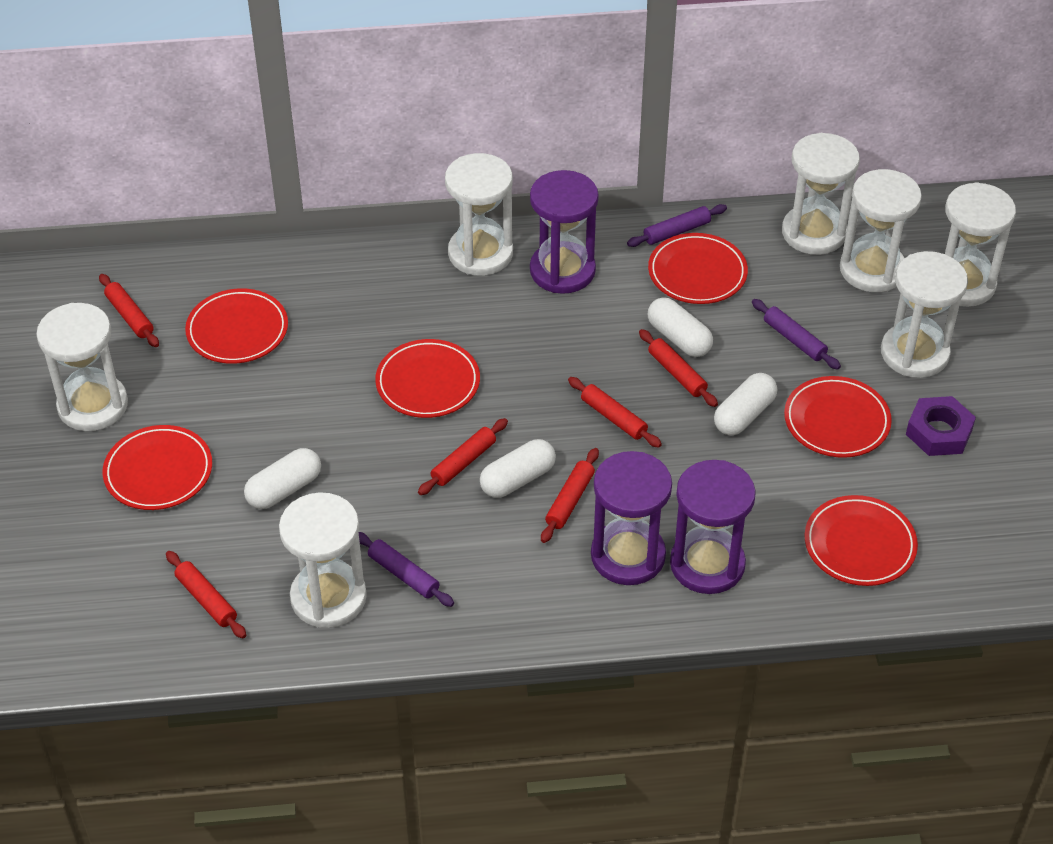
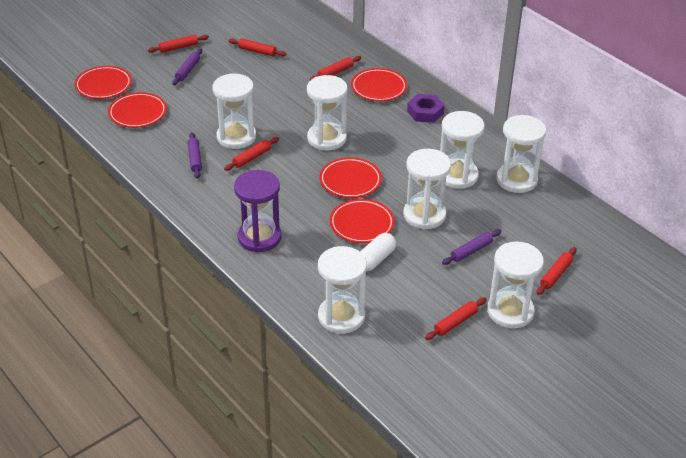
purple hourglass: 3 -> 1
red plate: 6 -> 5
white capsule: 4 -> 1

